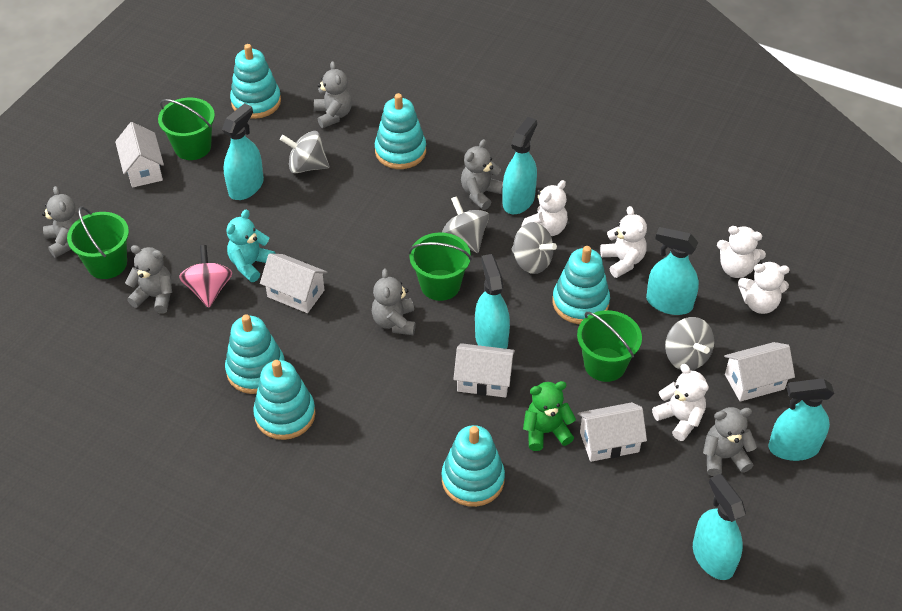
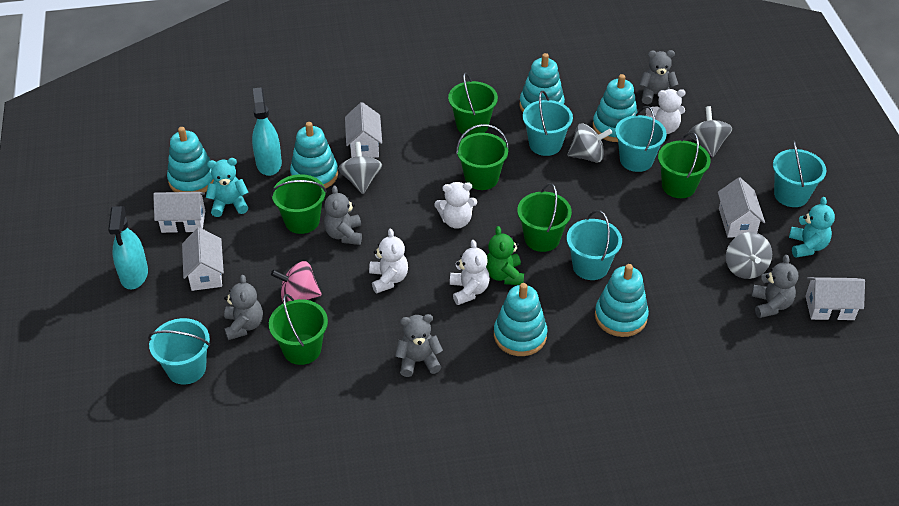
green bucket: 4 -> 6
grey teddy bear: 6 -> 5
turquoise bucket: 0 -> 5
turquoise spray bottle: 6 -> 2
turquoise teddy bear: 1 -> 2
white teddy bear: 5 -> 4

